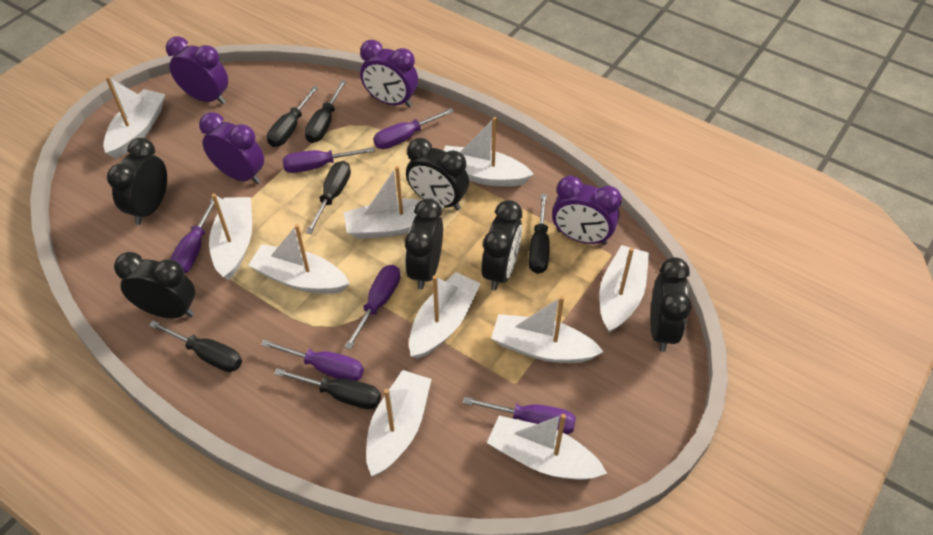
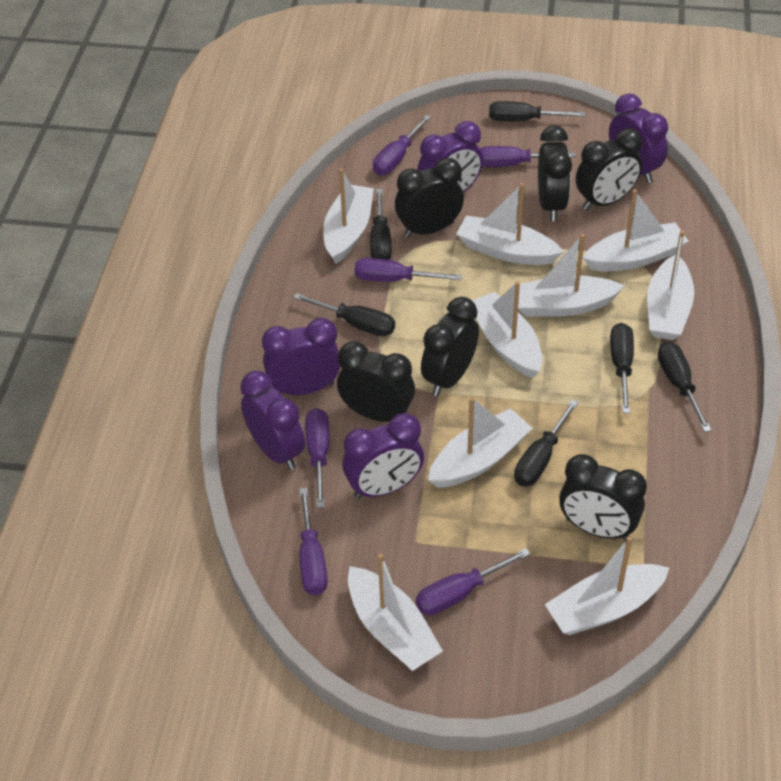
purple clock: 4 -> 5
white boat: 10 -> 9

